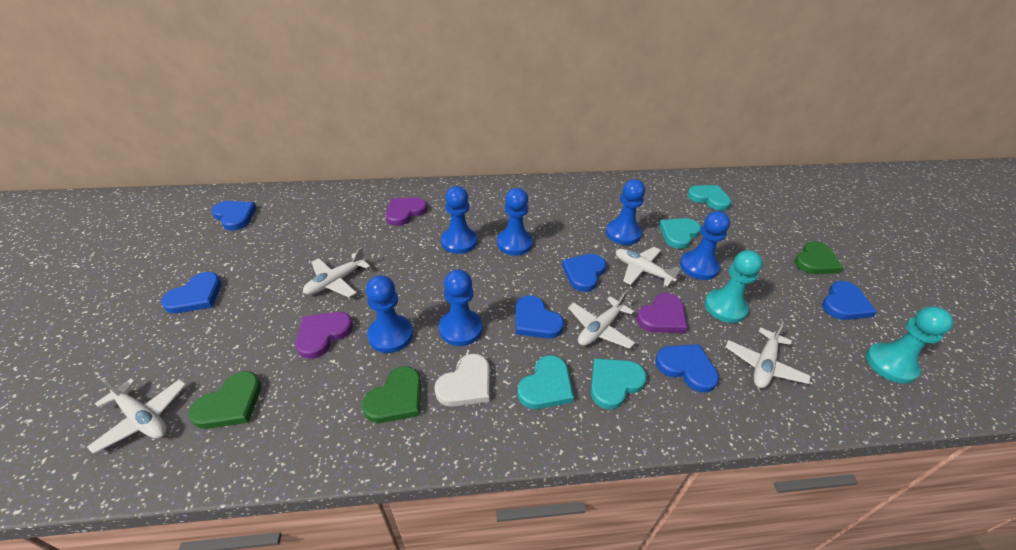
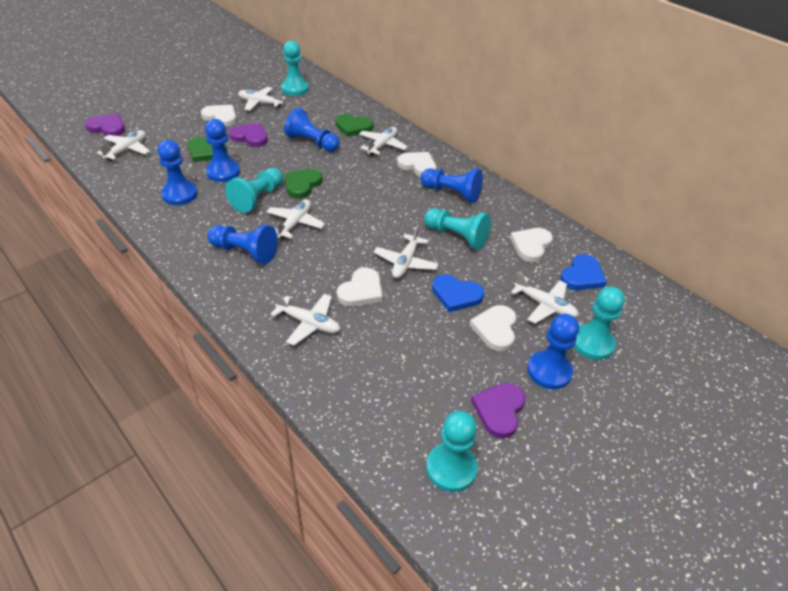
blue heart: 6 -> 2
turquoise heart: 4 -> 0
turquoise pawn: 2 -> 5
white heart: 1 -> 5
white plane: 5 -> 7

